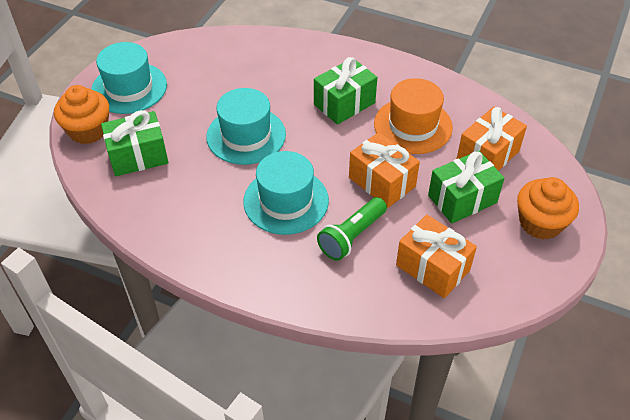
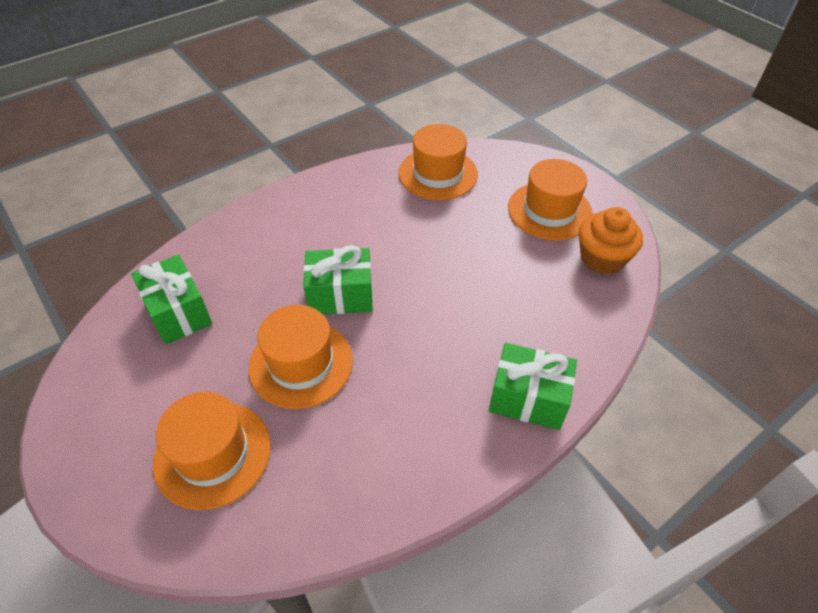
green flashlight: 1 -> 0
orange cupcake: 2 -> 1
orange gift: 3 -> 0
orange hat: 1 -> 4
turquoise hat: 3 -> 0

